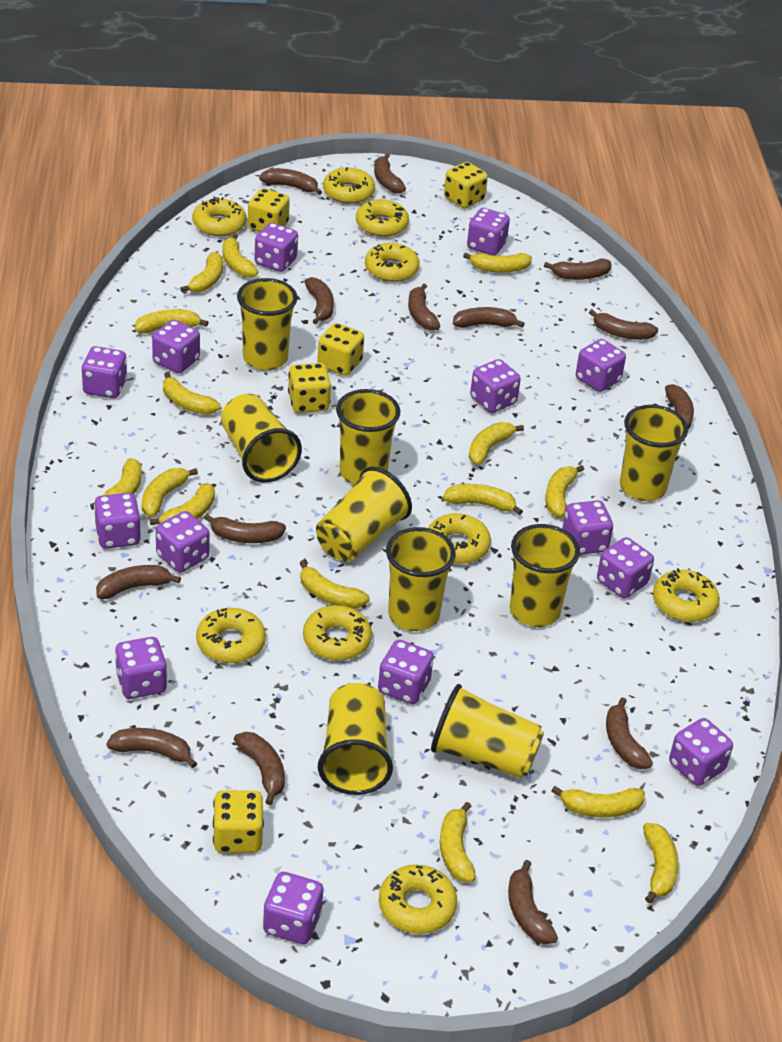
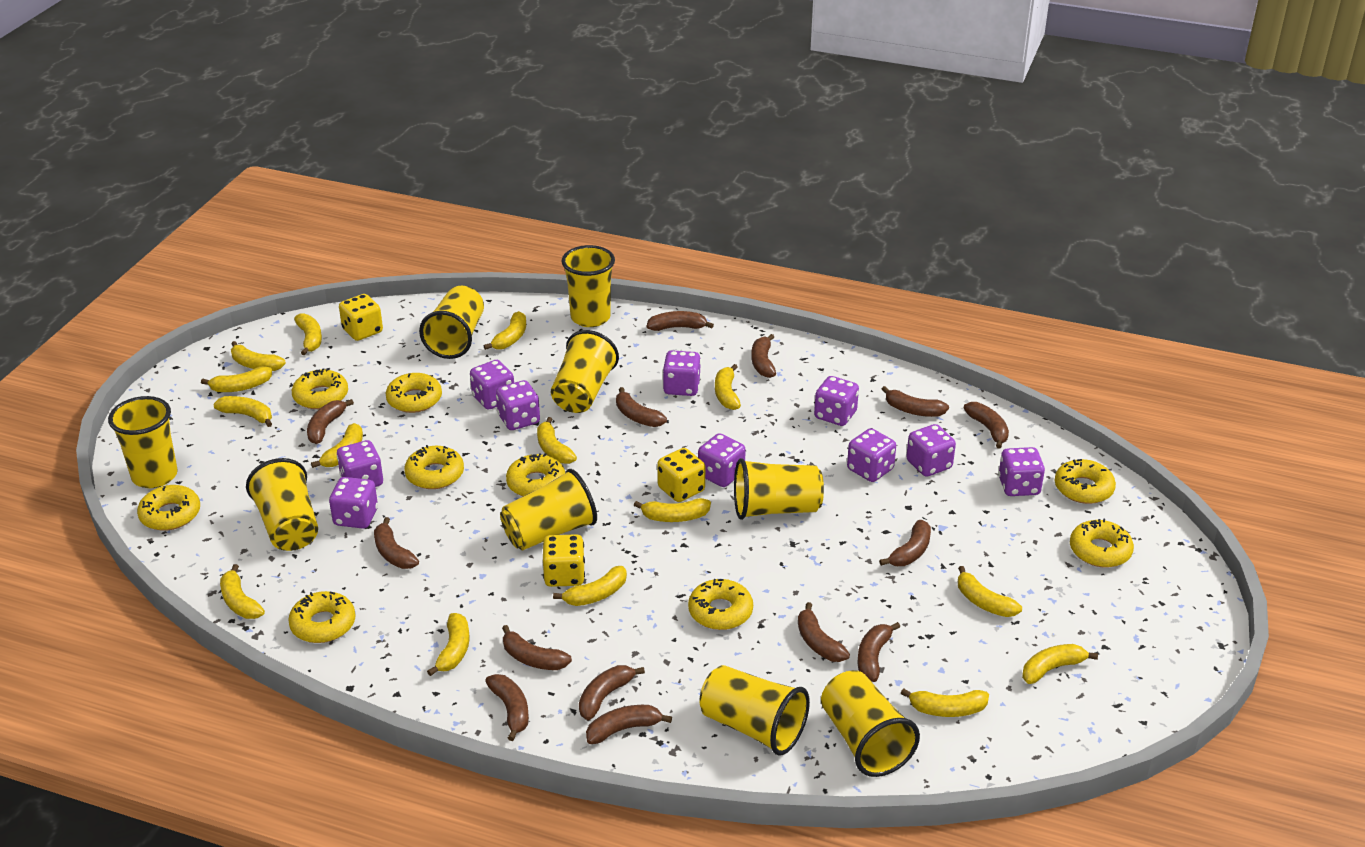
purple dice: 14 -> 10
yellow dice: 5 -> 3

